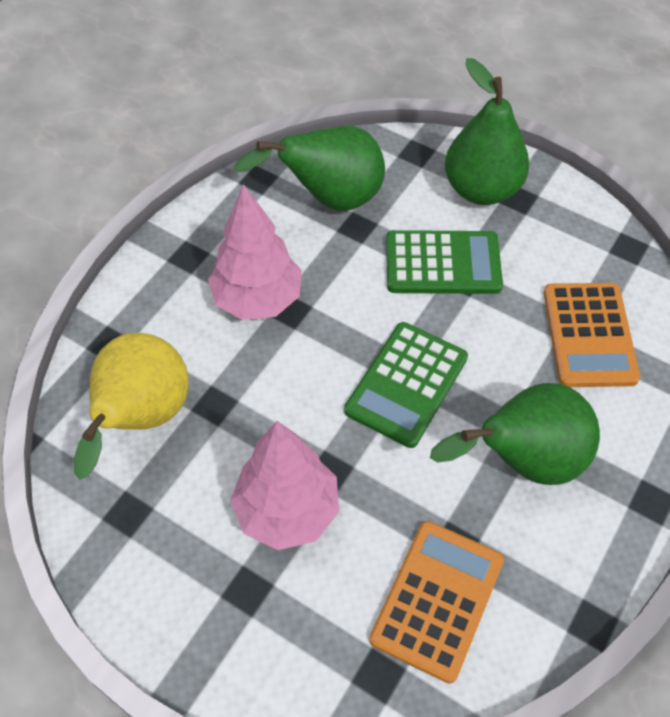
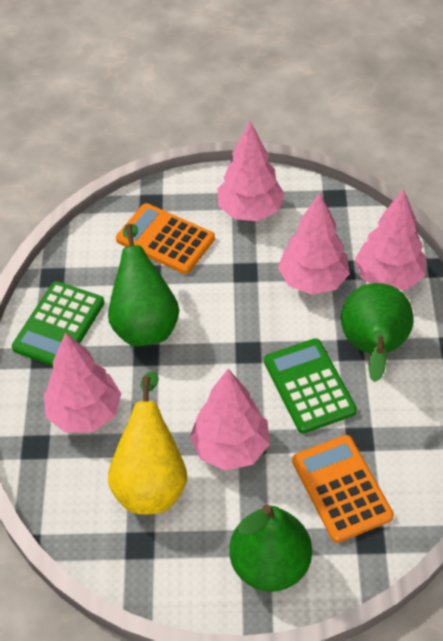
pink tree: 2 -> 5

